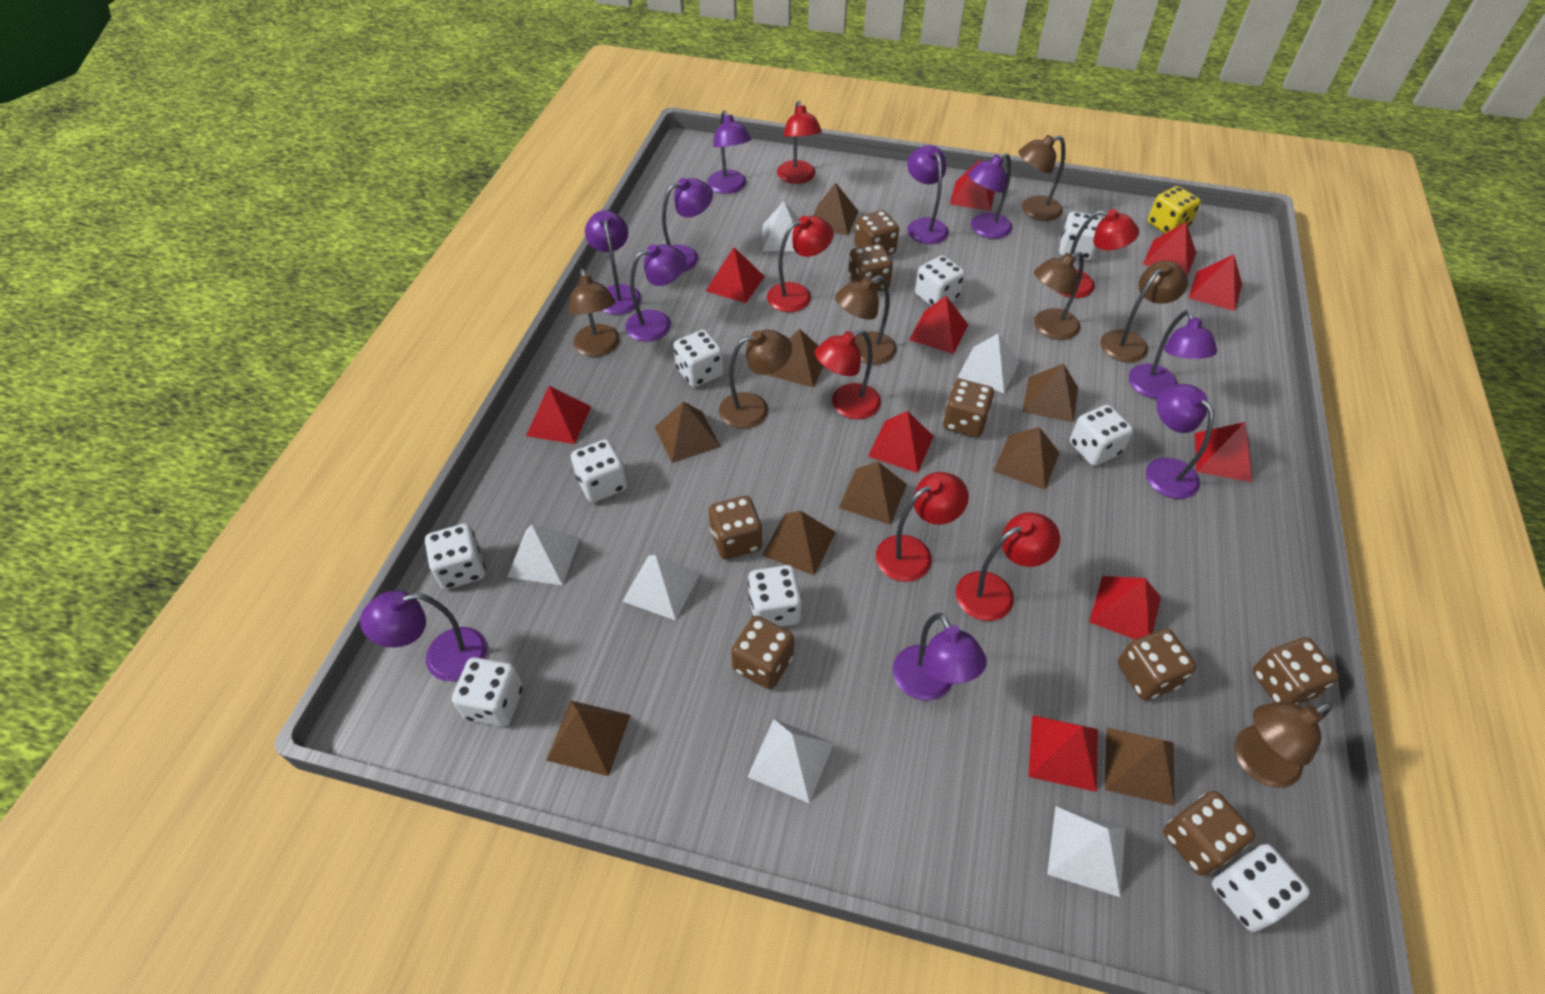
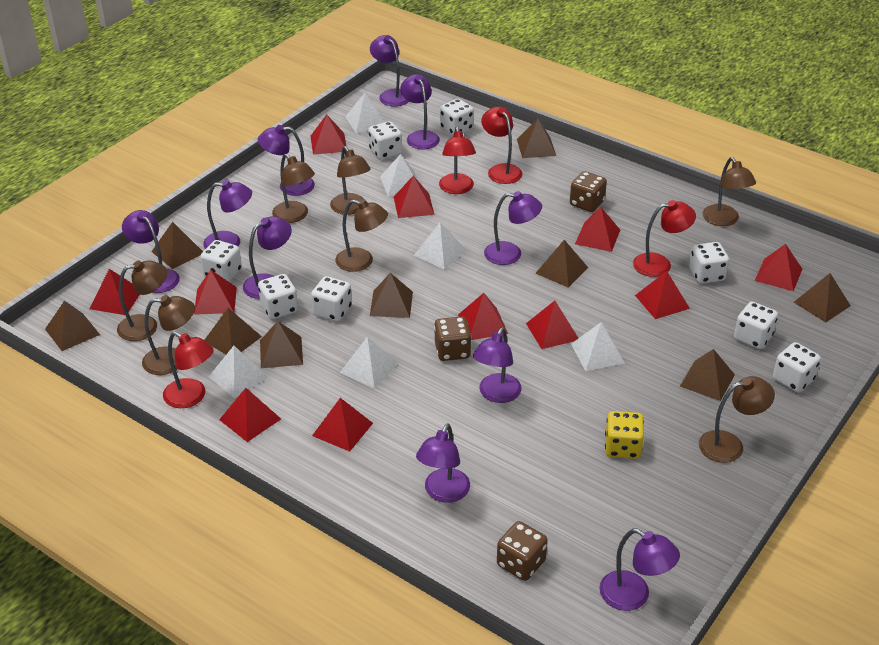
brown dice: 8 -> 3
red lamp: 6 -> 4
red pyramid: 10 -> 11
white dice: 9 -> 8

